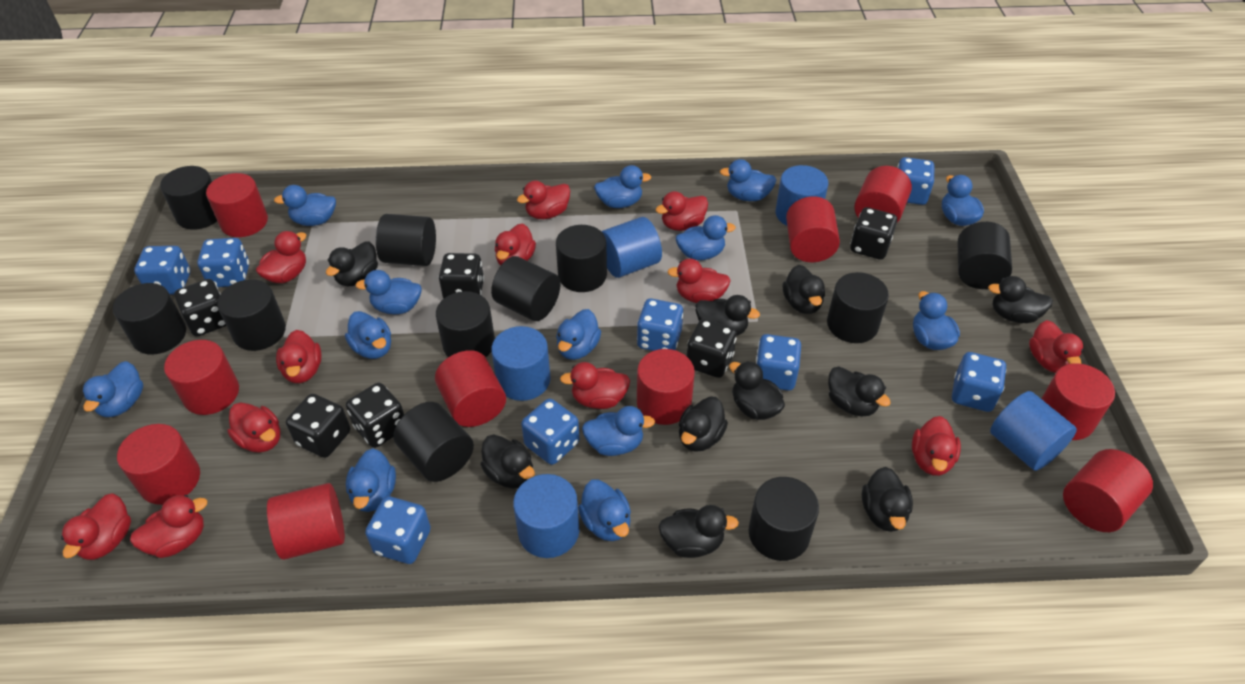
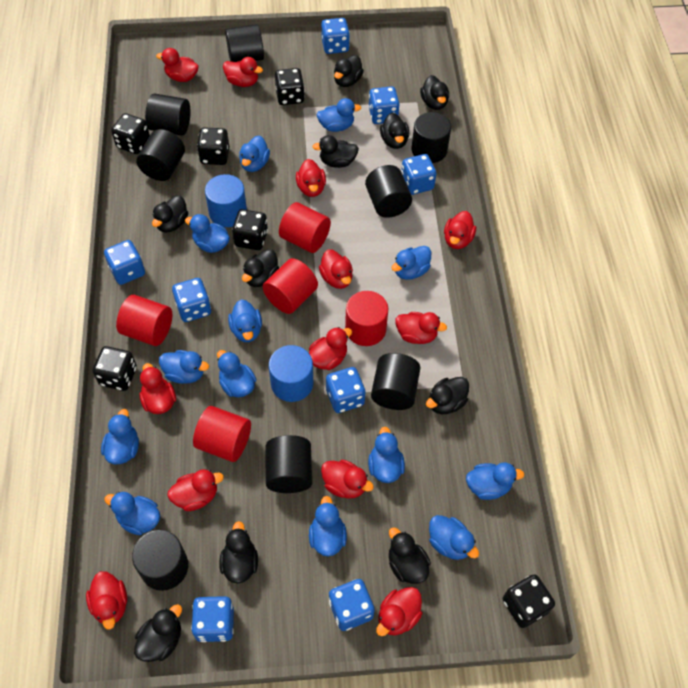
black cylinder: 11 -> 8
blue cylinder: 5 -> 2
red cylinder: 10 -> 5

